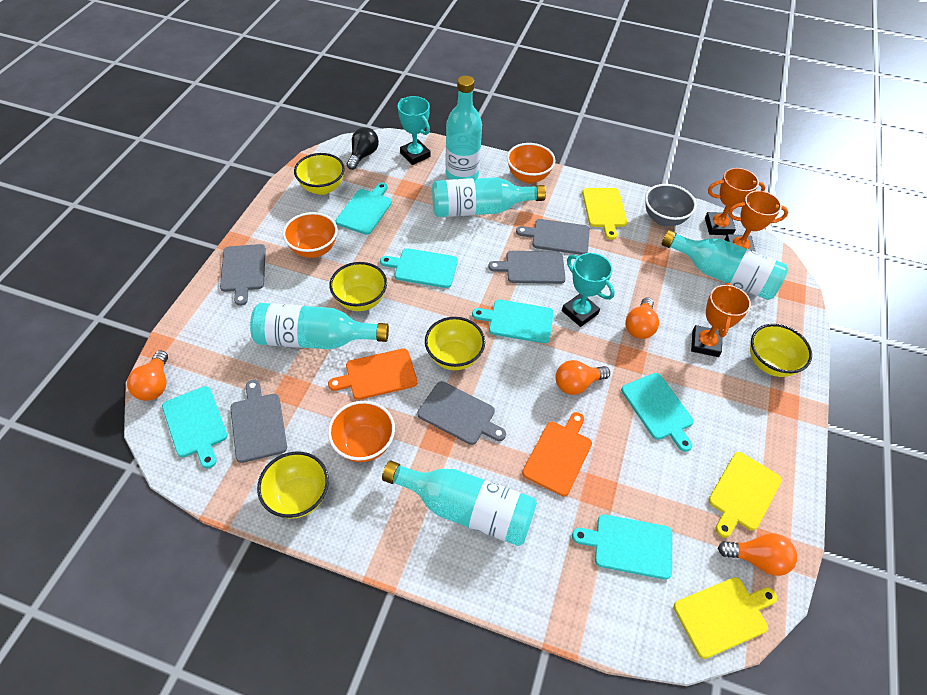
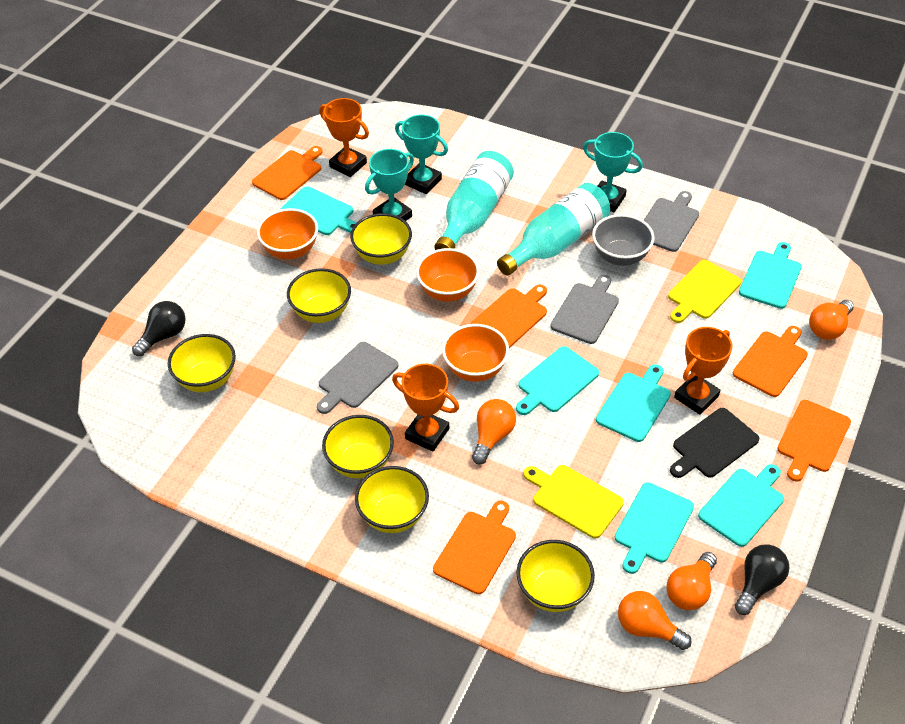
black cutting board: 0 -> 1
black light bulb: 1 -> 2
grey cutting board: 5 -> 3
orange cutting board: 2 -> 5
turquoise bottle: 5 -> 2
turquoise trophy: 2 -> 3
yellow bowl: 5 -> 6
yellow cutting board: 3 -> 2

